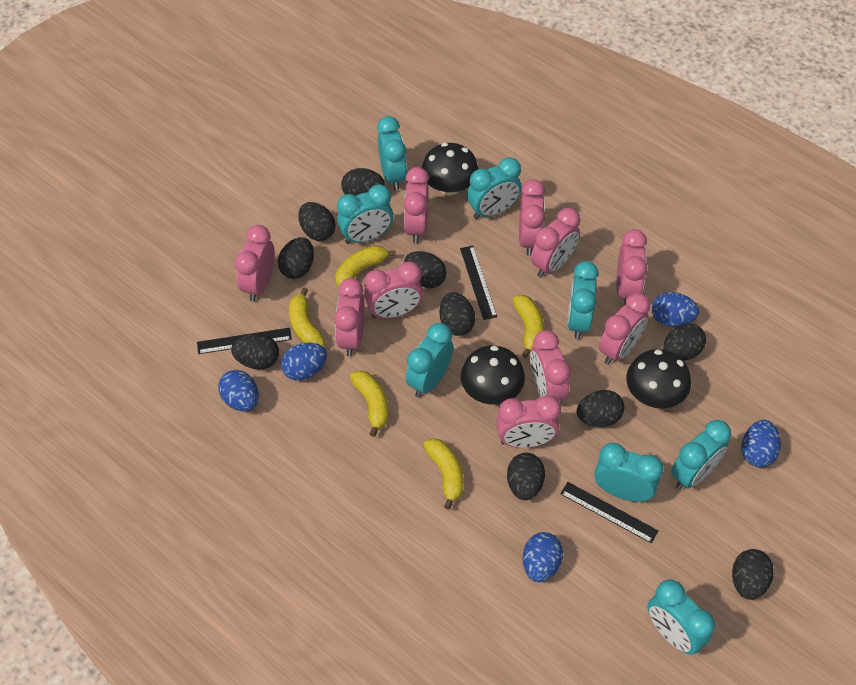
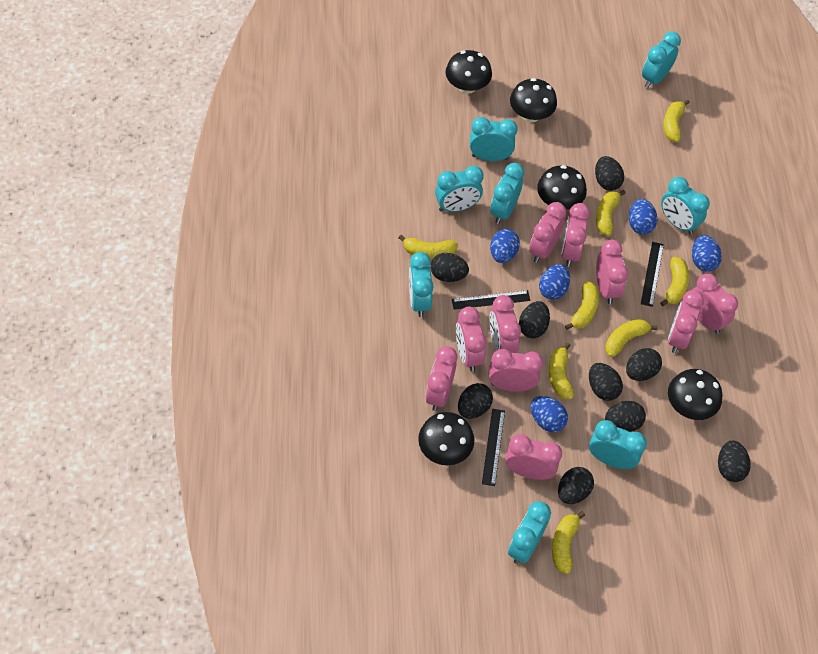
black egg: 10 -> 9
black mushroom: 3 -> 5
yellow banana: 5 -> 8

